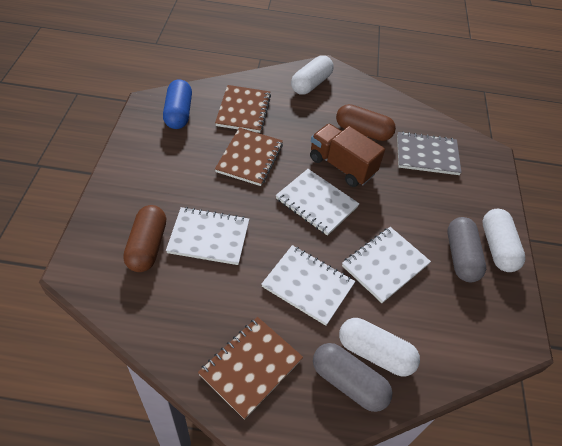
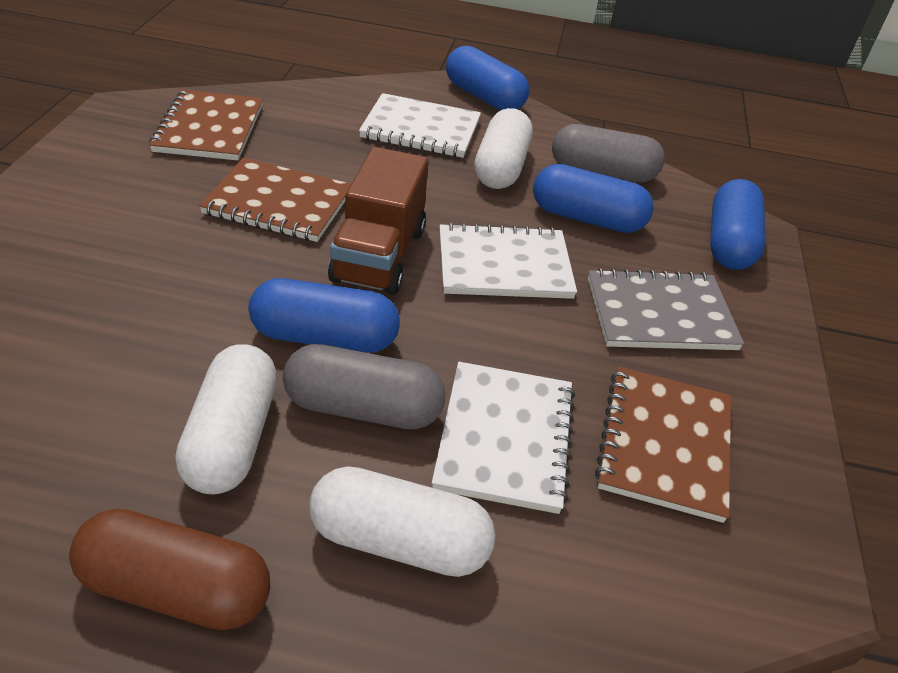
blue capsule: 1 -> 4
brown capsule: 2 -> 1
white notebook: 4 -> 3

